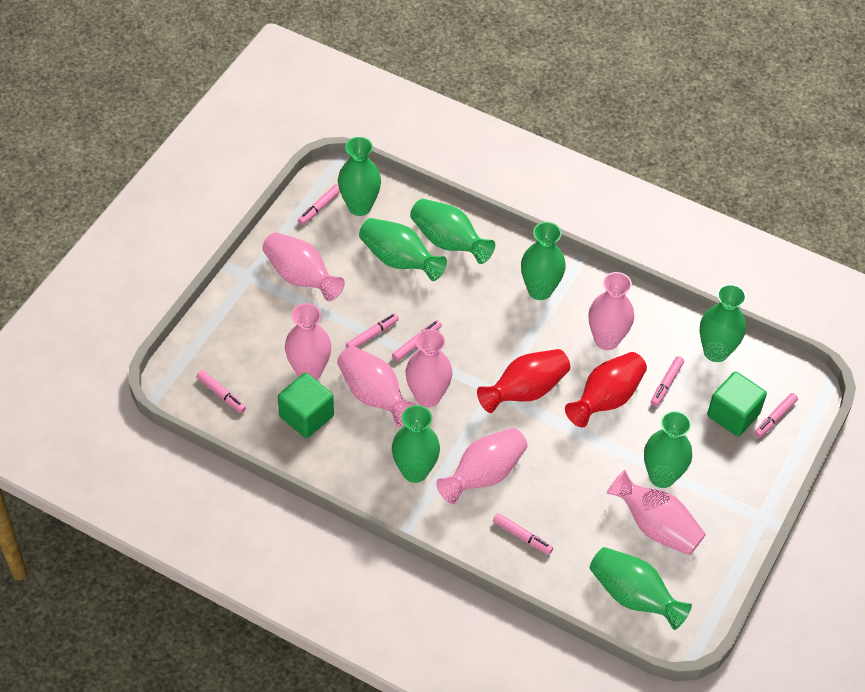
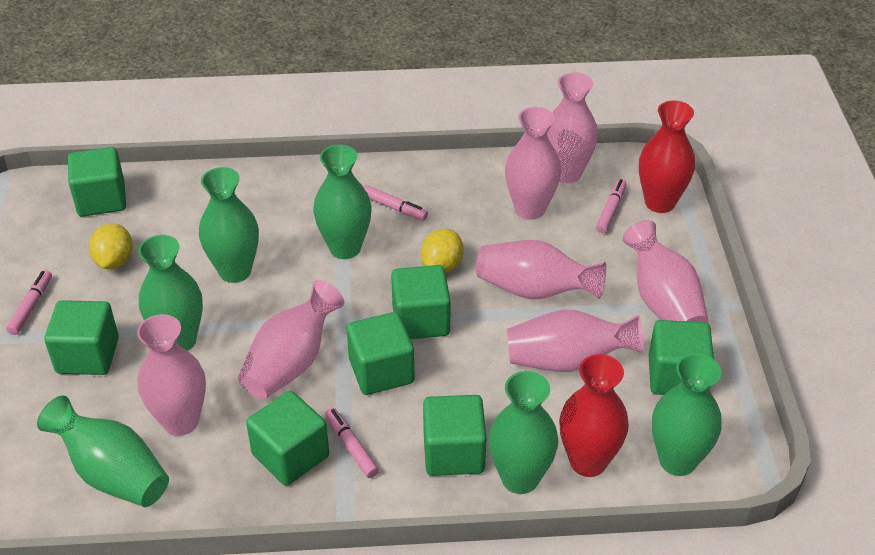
green cube: 2 -> 7
green vase: 8 -> 6
pink marker: 7 -> 4
yellow lemon: 0 -> 2

